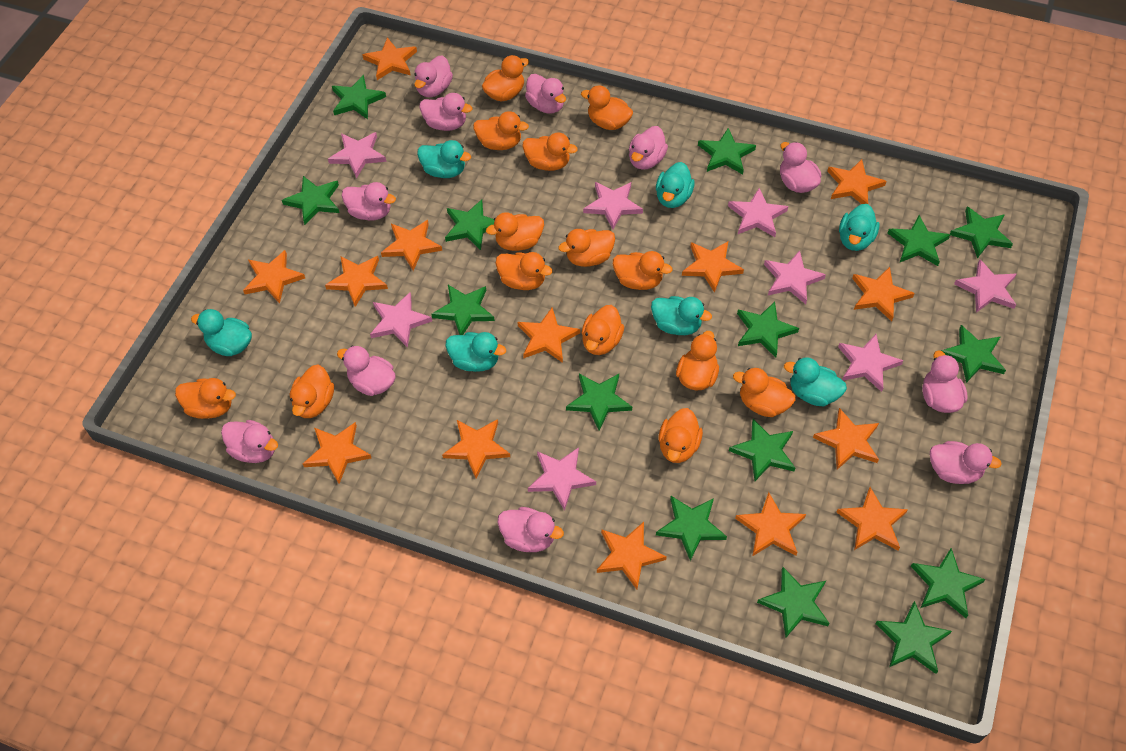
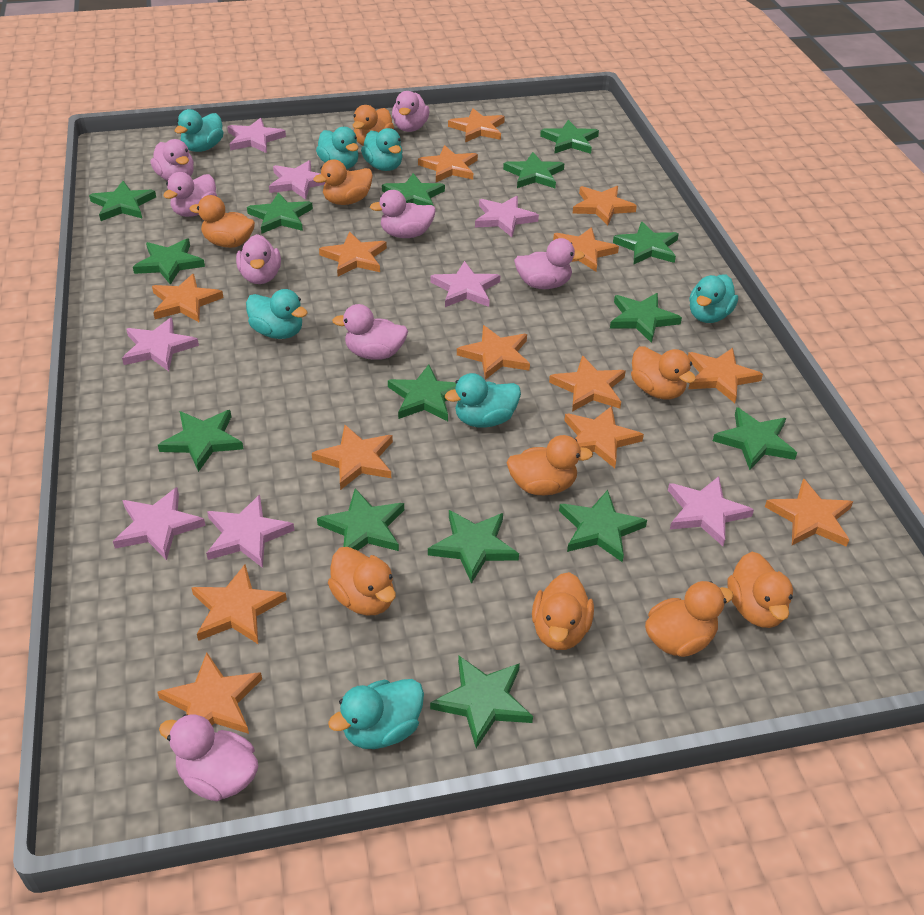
orange duck: 14 -> 9
pink duck: 11 -> 8

